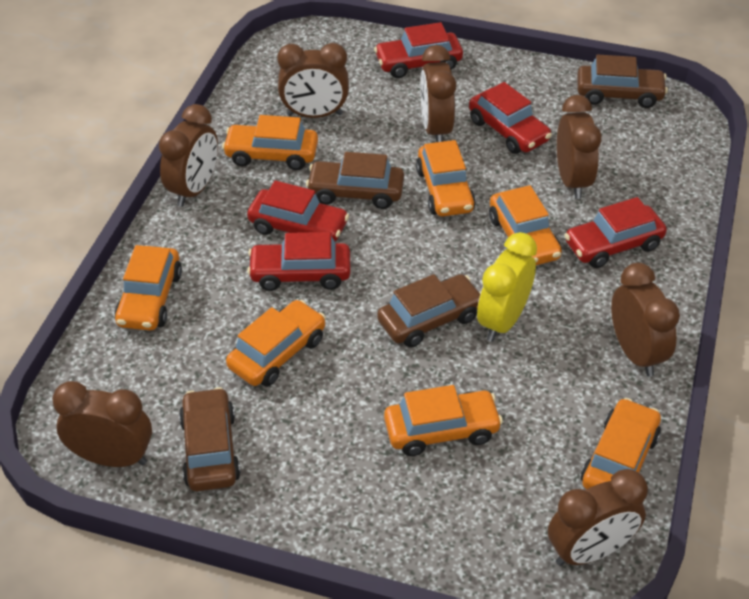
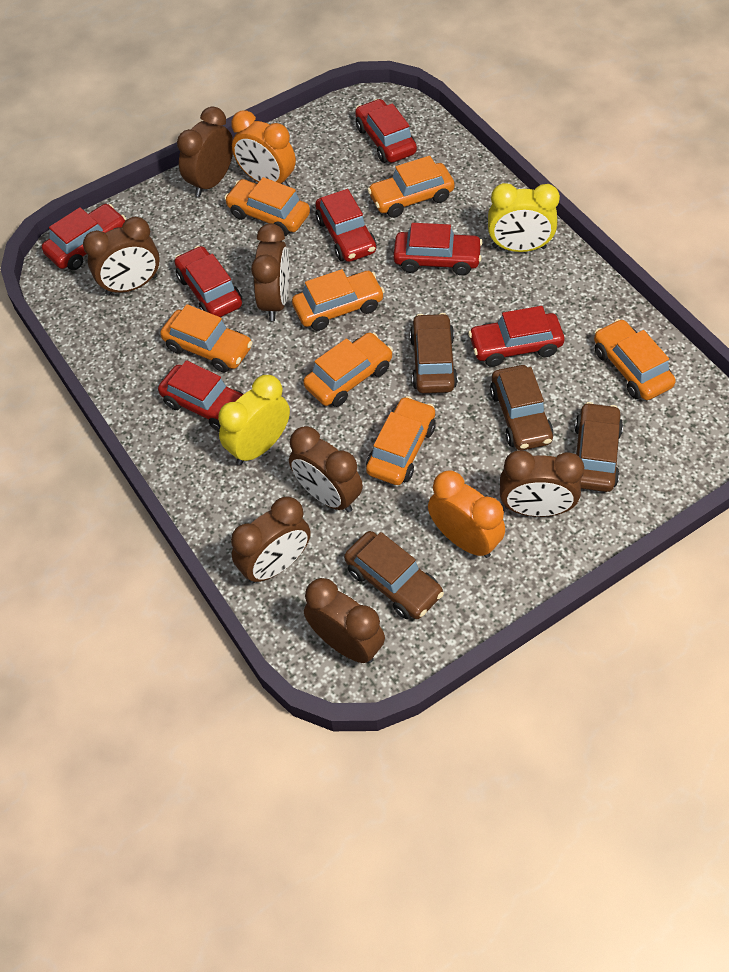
orange clock: 0 -> 2
red car: 5 -> 7
yellow clock: 1 -> 2

